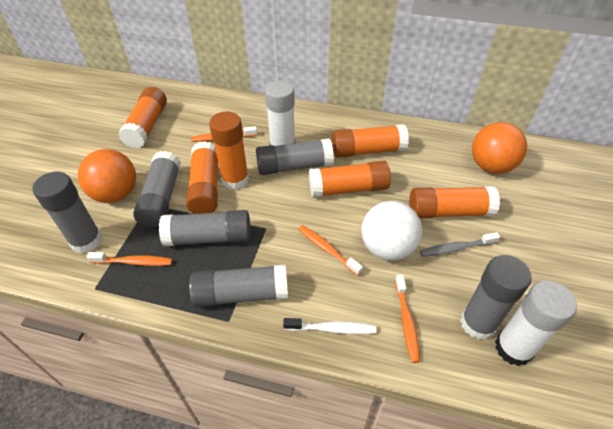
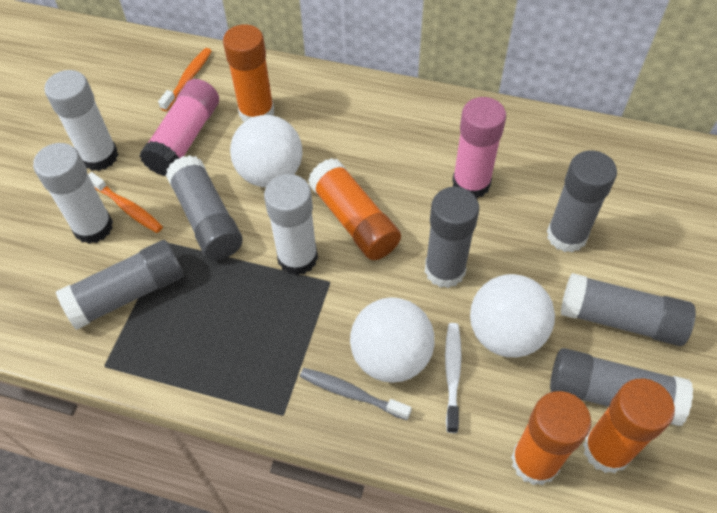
orange ball: 2 -> 0
orange glue stick: 6 -> 4
orange toothbrush: 4 -> 2
pink glue stick: 0 -> 2
white ball: 1 -> 3
white glue stick: 2 -> 3

